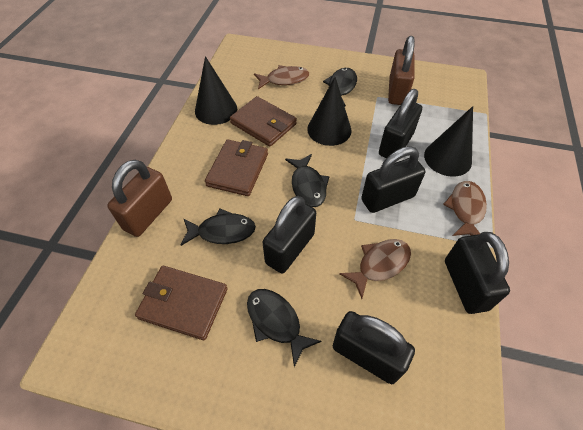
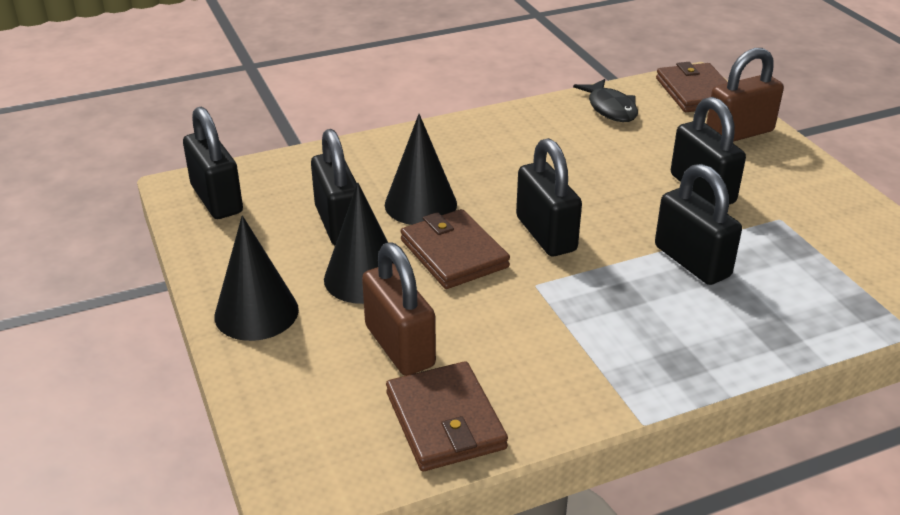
black fish: 4 -> 1
brown fish: 3 -> 0

